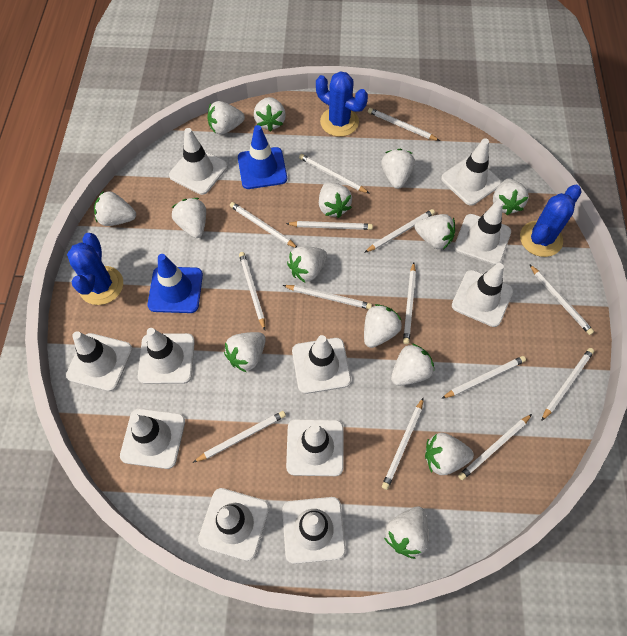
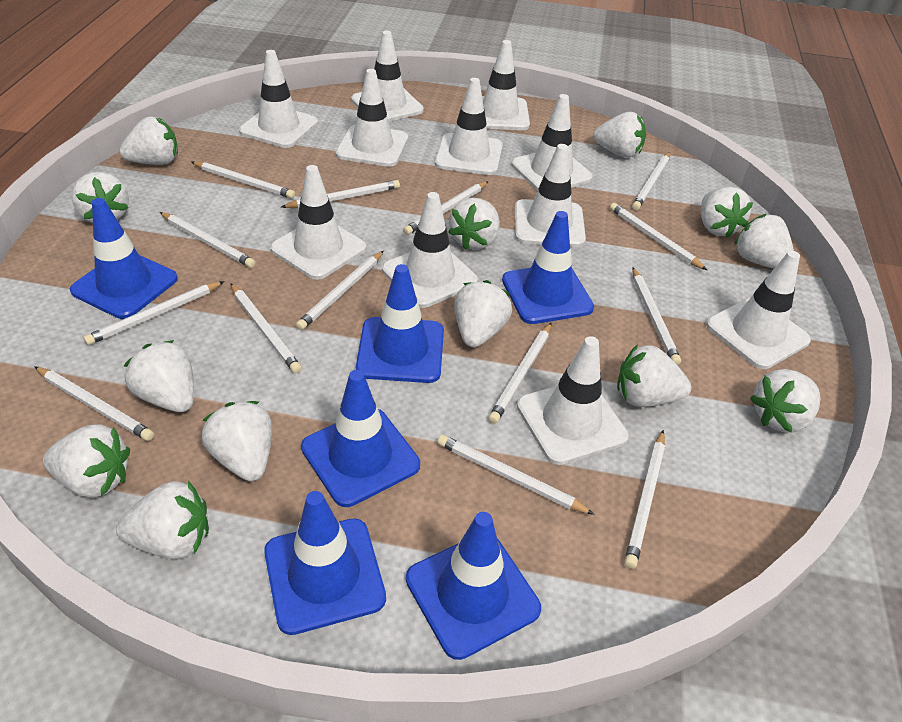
blue cactus: 3 -> 0
blue traffic cone: 2 -> 6
white strawberry: 14 -> 13

